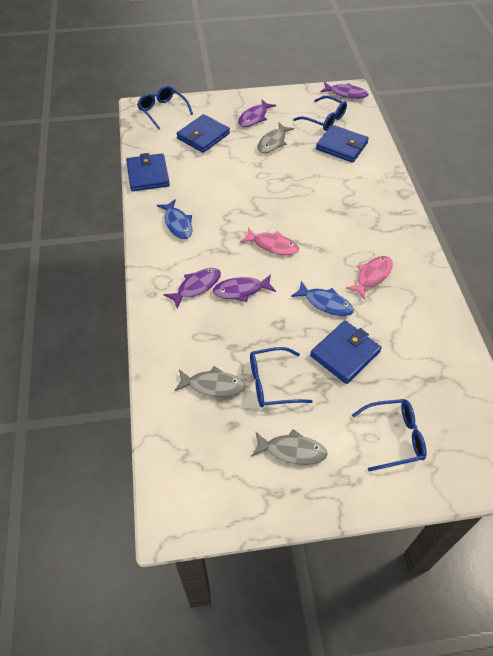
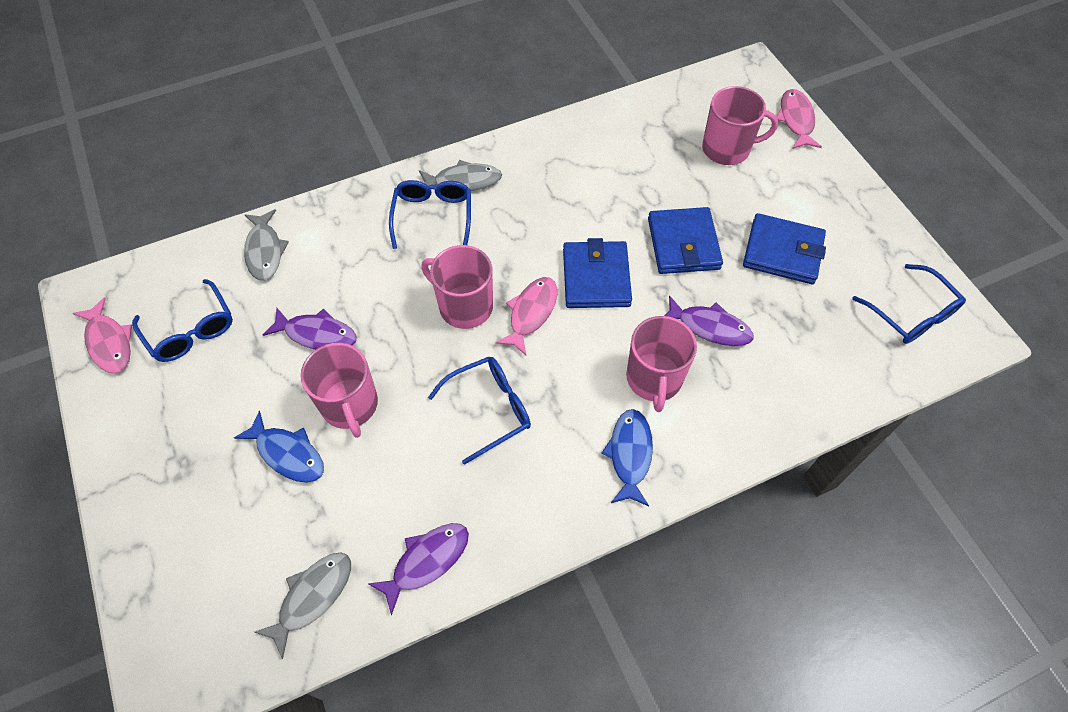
blue wallet: 4 -> 3
pink fish: 2 -> 3
pink mug: 0 -> 4
purple fish: 4 -> 3

